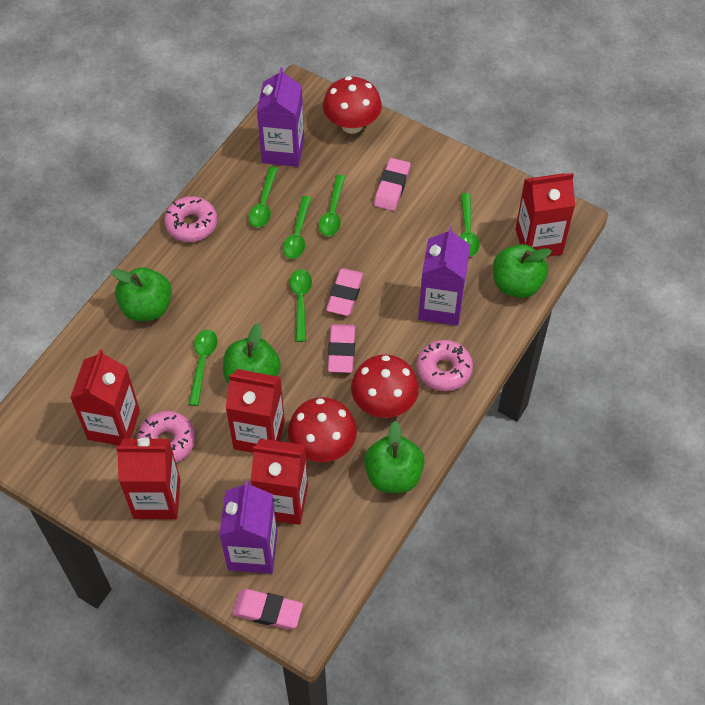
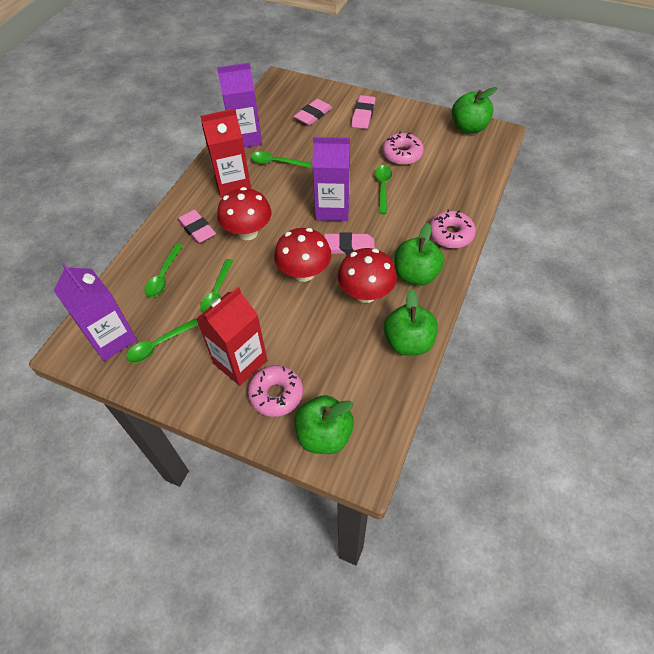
green spoon: 6 -> 5
red carton: 5 -> 2

